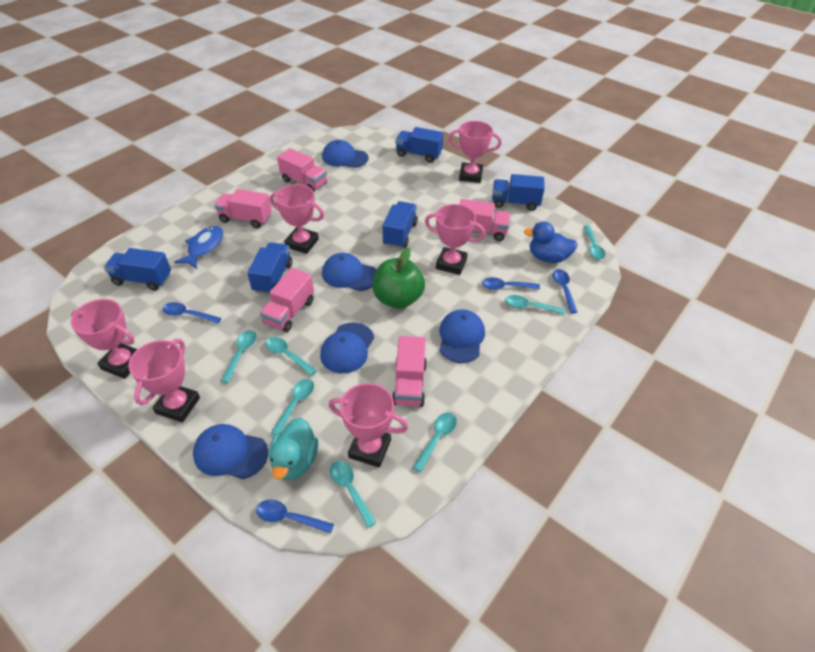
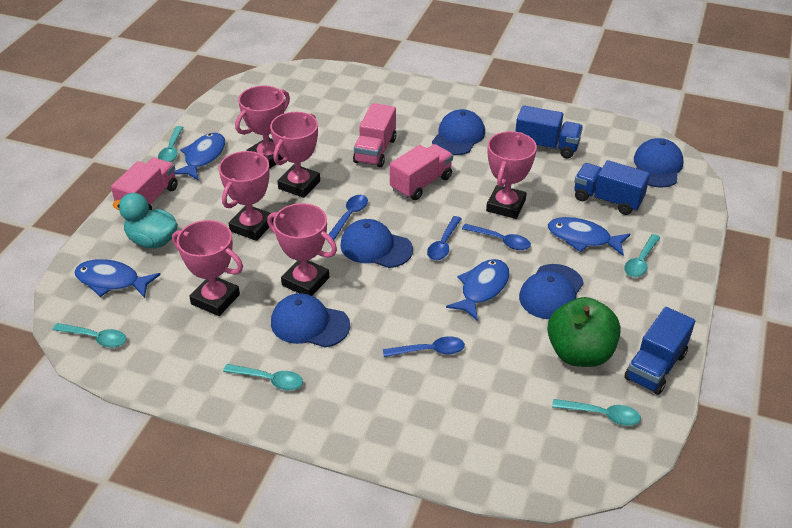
blue duck: 1 -> 0
blue fish: 1 -> 4
blue truck: 5 -> 3
pink truck: 5 -> 3
turquoise spoon: 7 -> 5

